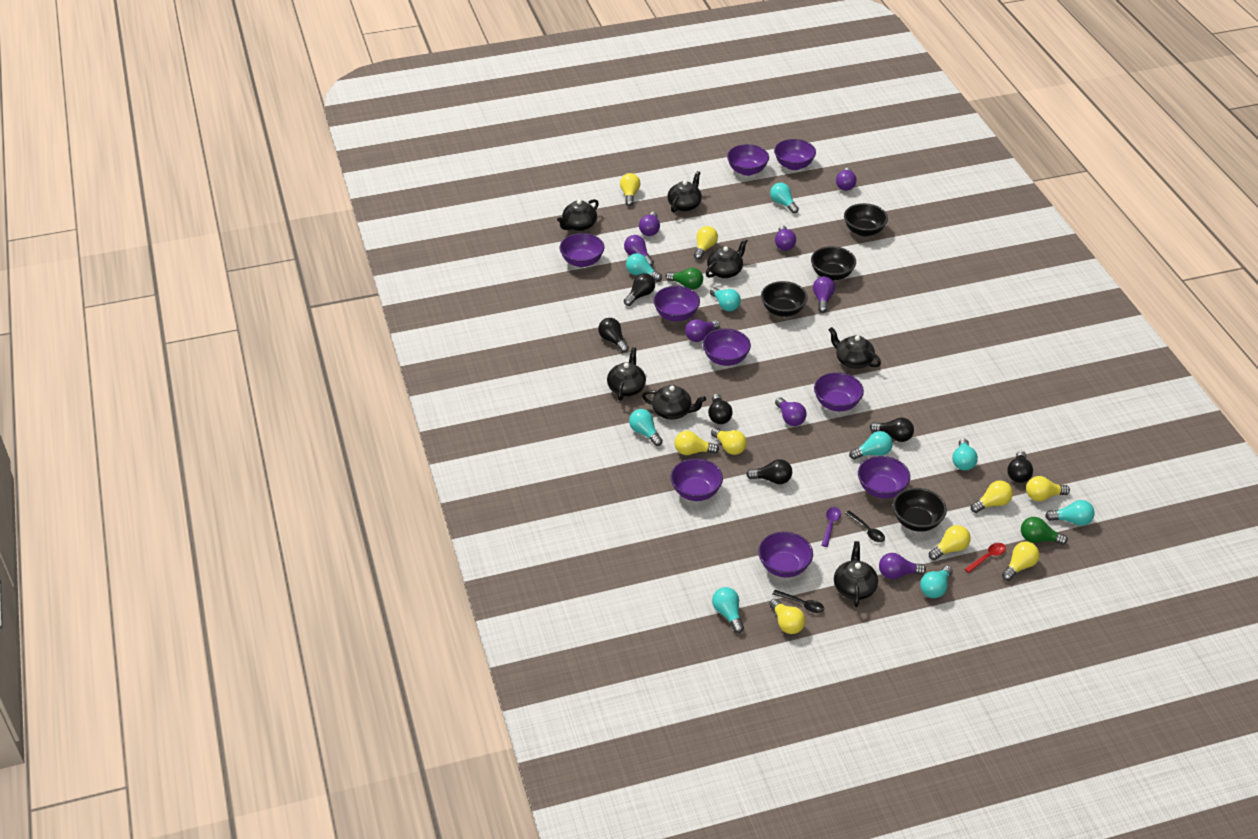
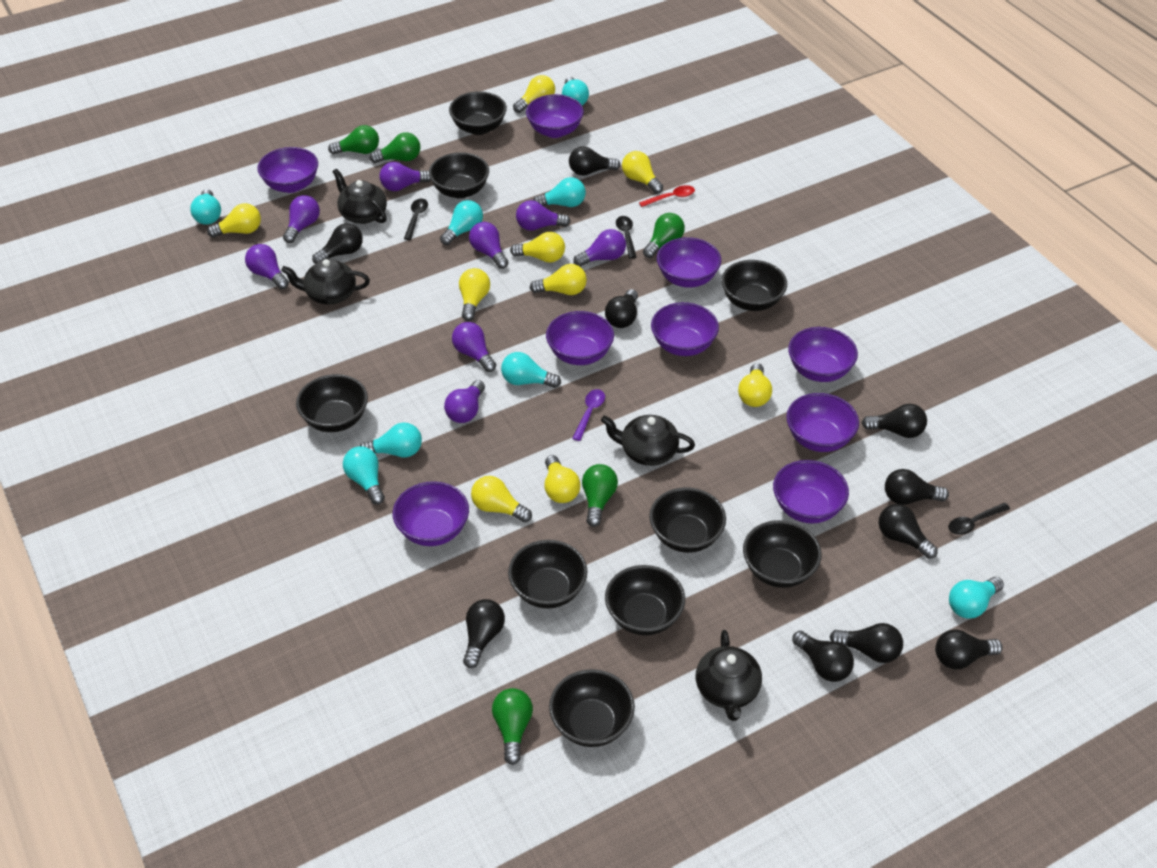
black bowl: 4 -> 9
black light bulb: 6 -> 10
black spoon: 2 -> 3
black teapot: 7 -> 4
green light bulb: 2 -> 5
turquoise light bulb: 9 -> 8

